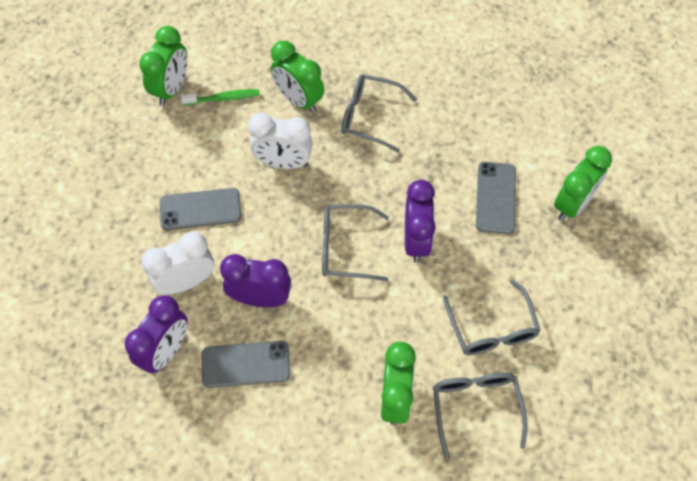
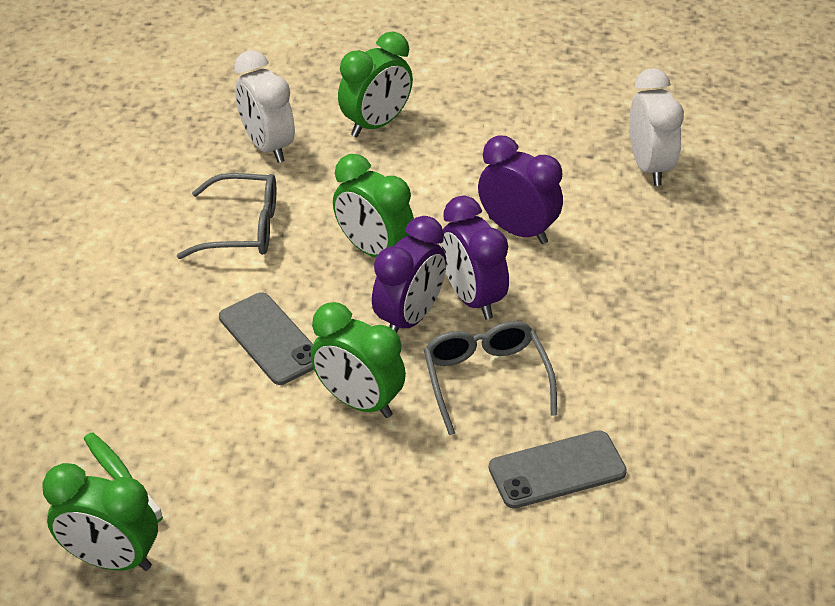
grey glasses: 4 -> 2
grey phone: 3 -> 2

